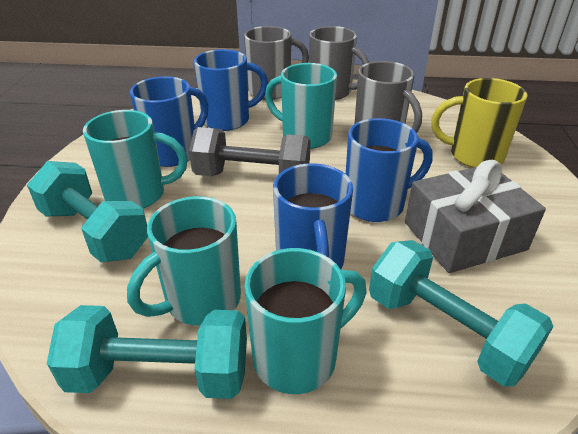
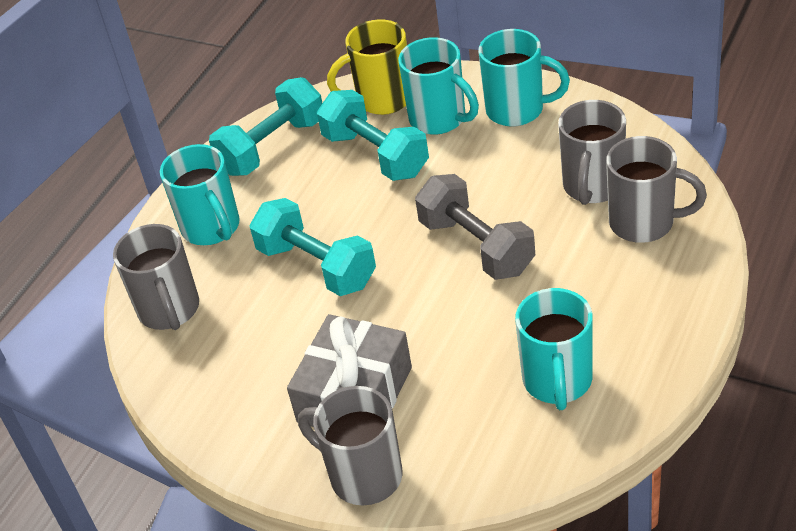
blue mug: 4 -> 0
grey mug: 3 -> 4

